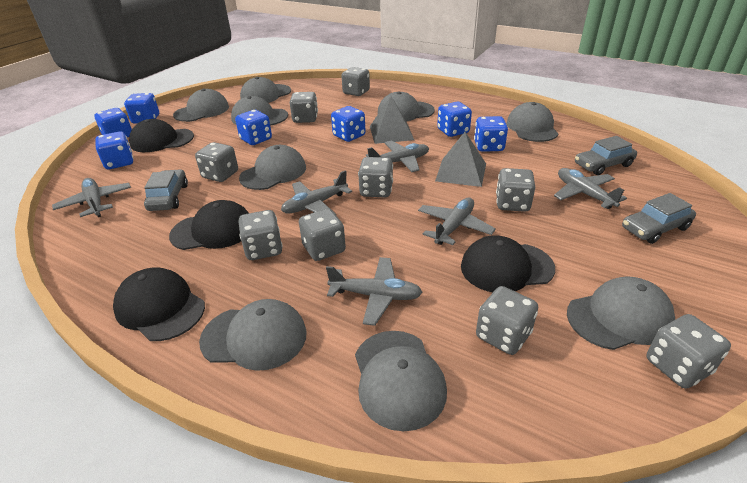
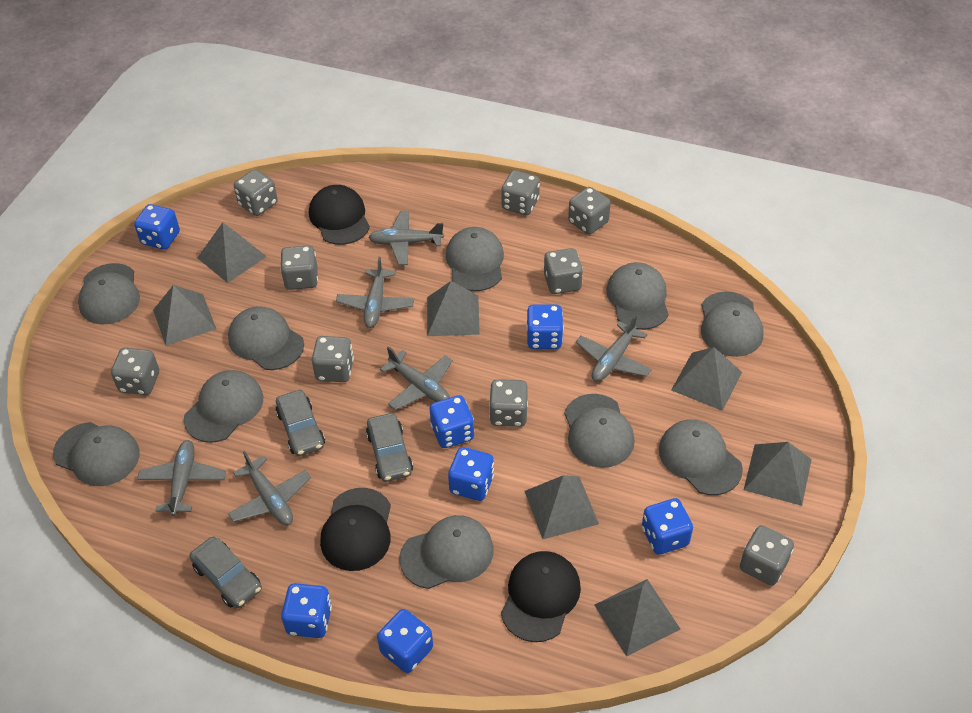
black cap: 4 -> 3
grey cap: 9 -> 10
grey pyramid: 2 -> 7

